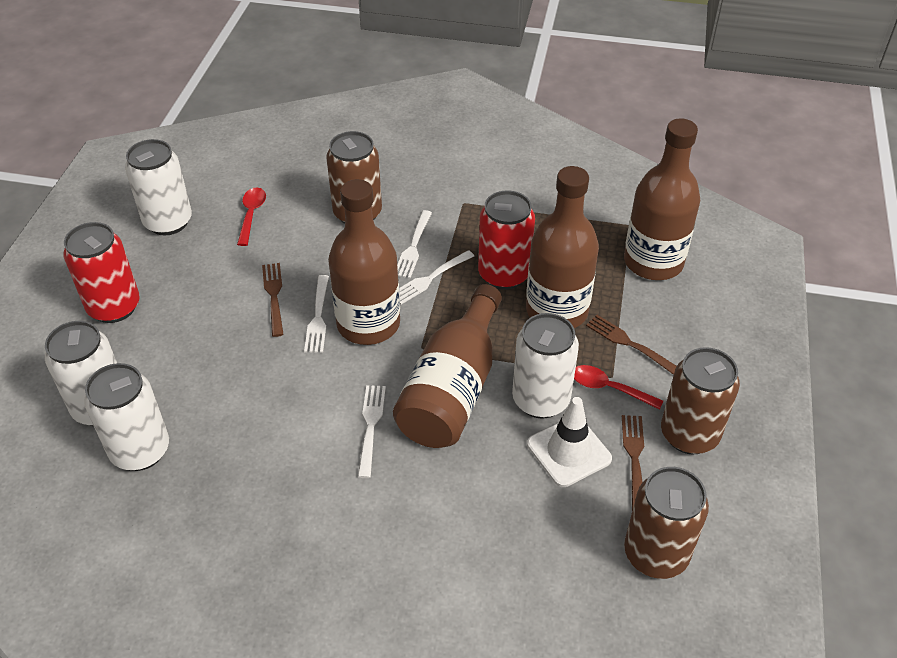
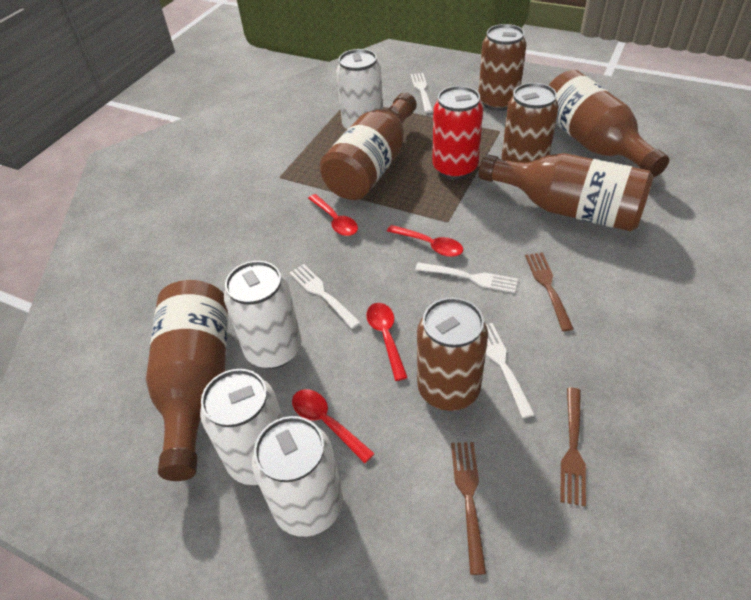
red can: 2 -> 1
red spoon: 2 -> 4
white traffic cone: 1 -> 0

